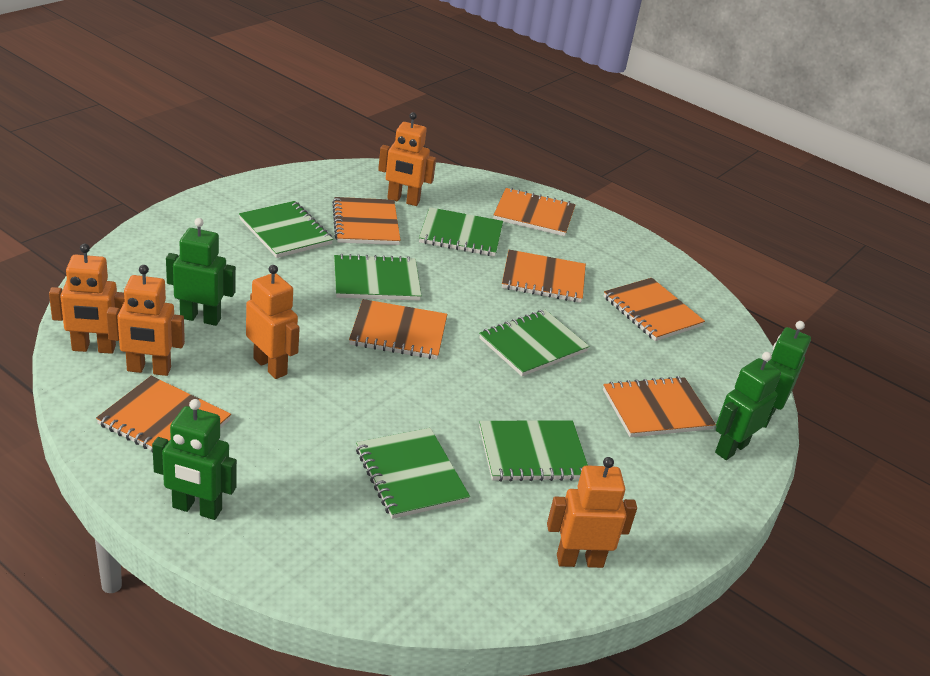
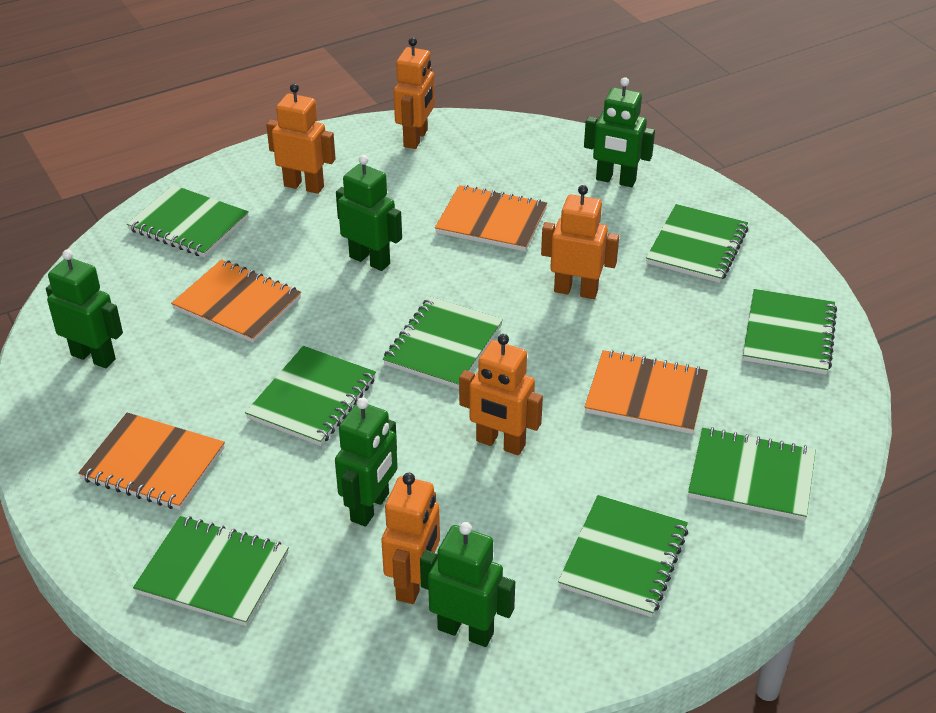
green notebook: 6 -> 8
green robot: 4 -> 5
orange notebook: 7 -> 4

